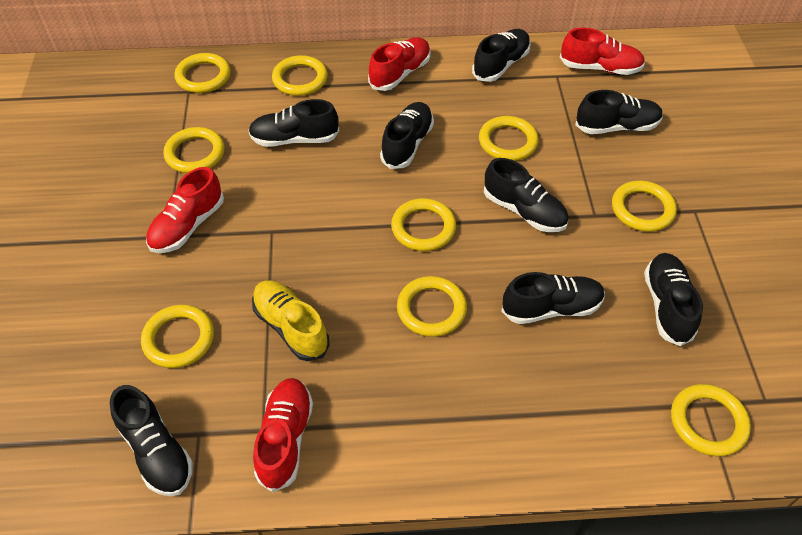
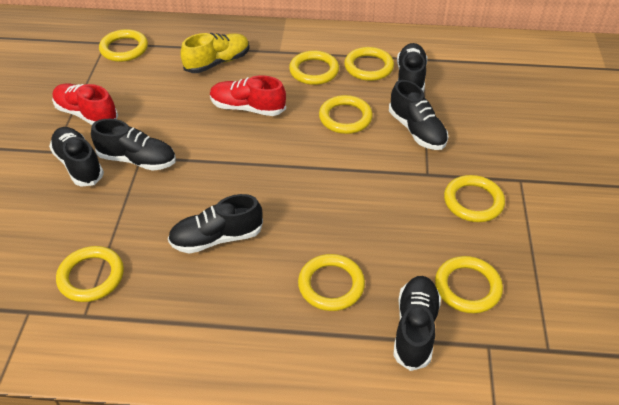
black shoe: 8 -> 6
red shoe: 4 -> 2
yellow ring: 9 -> 8

